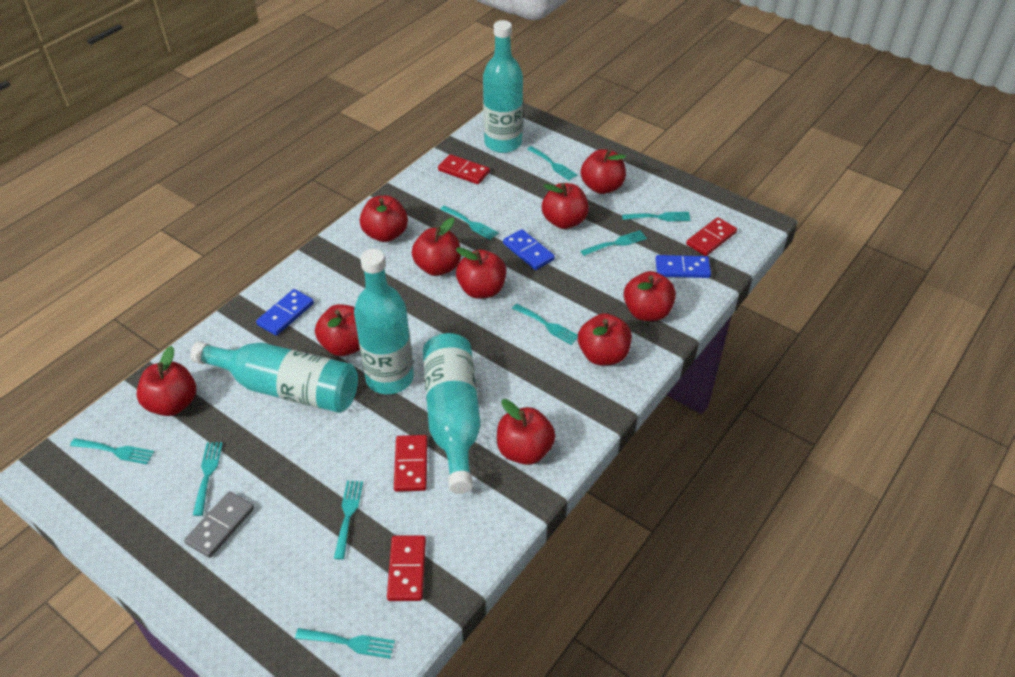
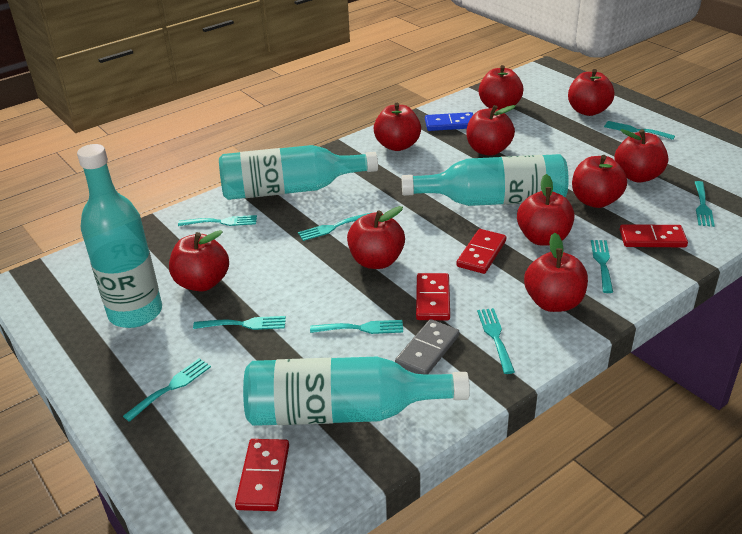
blue domino: 3 -> 1

